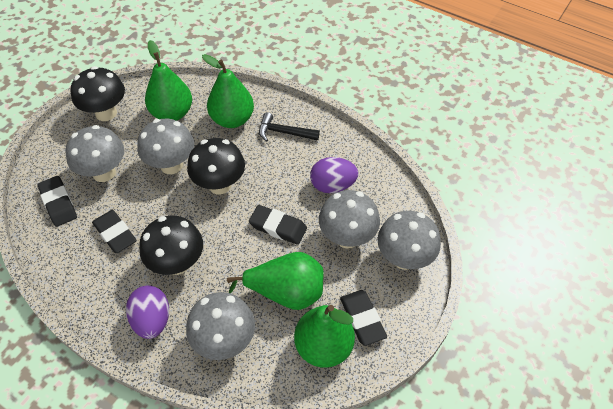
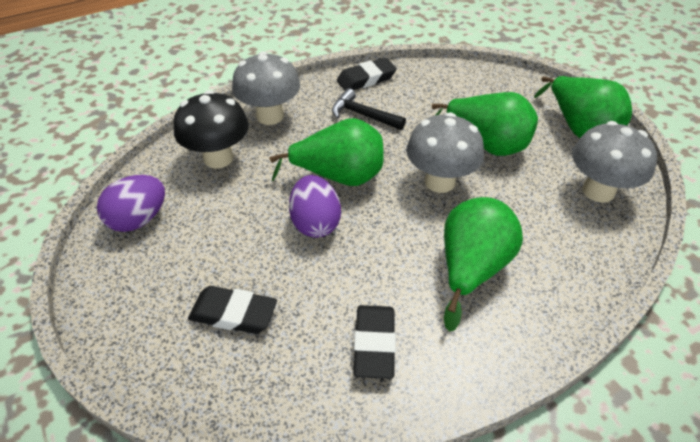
black eraser: 4 -> 3
black mushroom: 3 -> 1
grey mushroom: 5 -> 3

